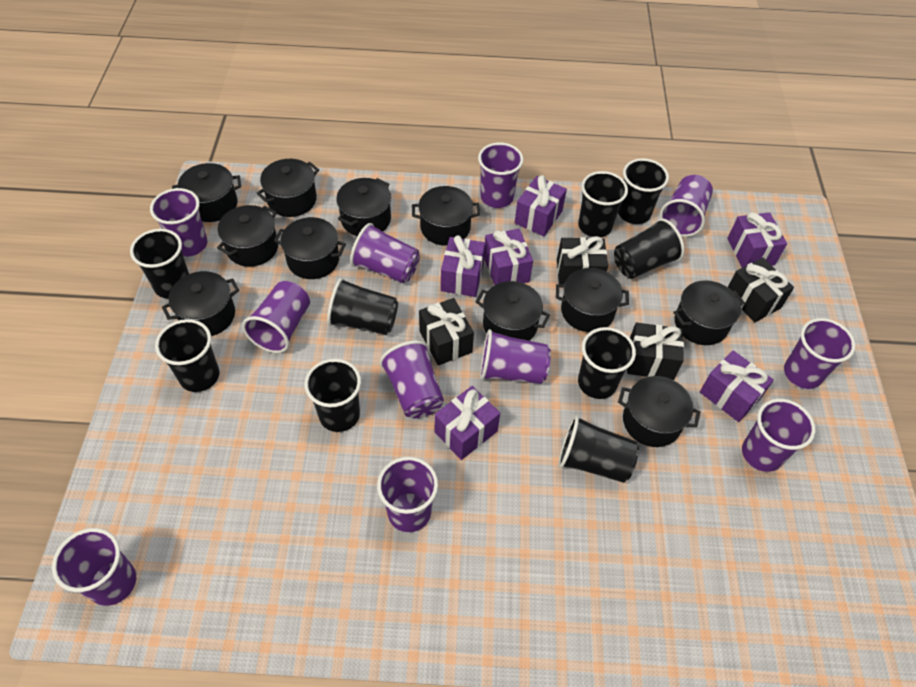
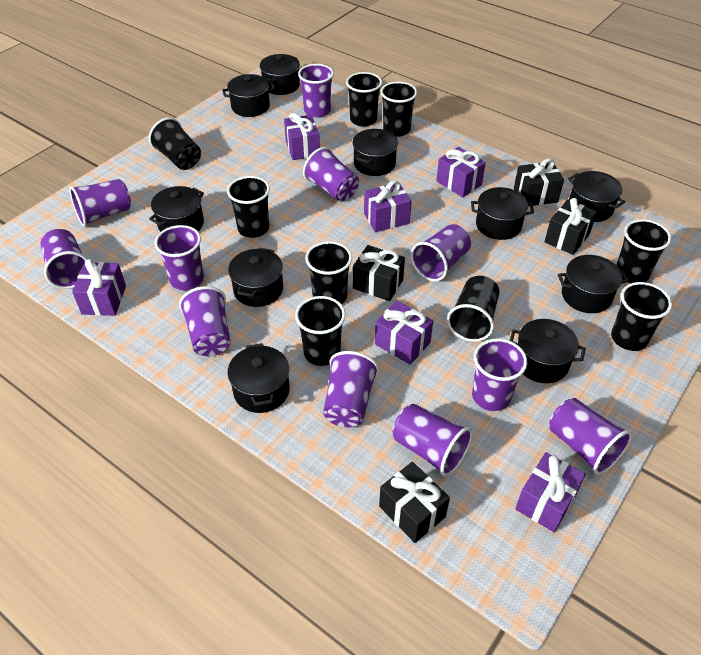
black pot: 11 -> 10

